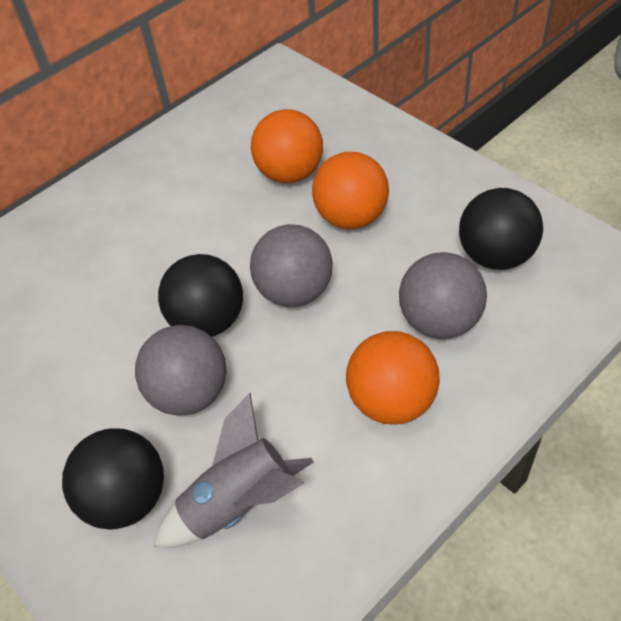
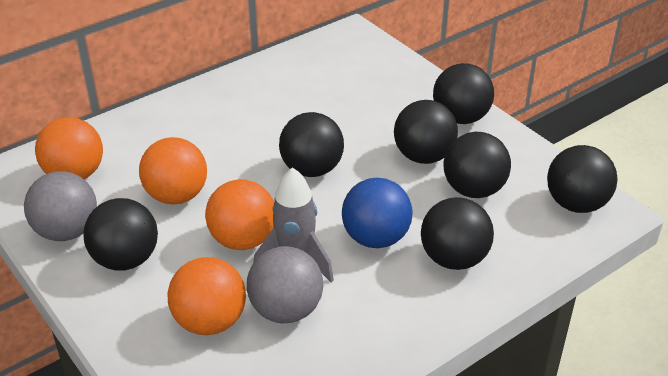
black ball: 3 -> 7
blue ball: 0 -> 1
grey ball: 3 -> 2
orange ball: 3 -> 4

